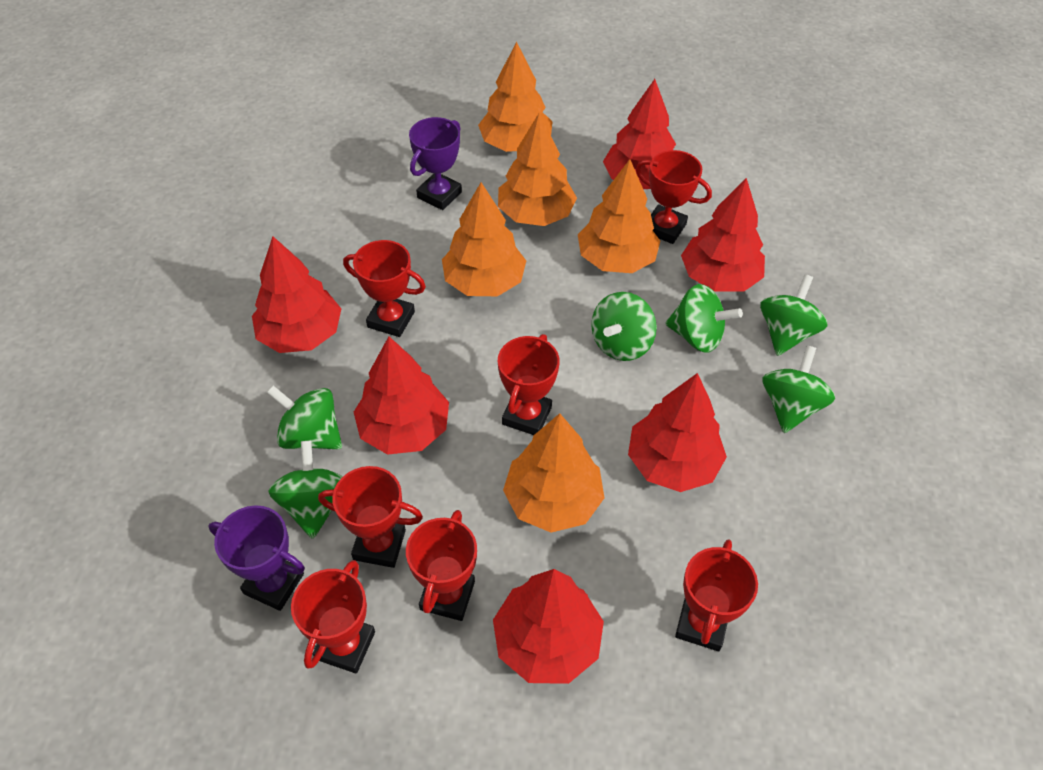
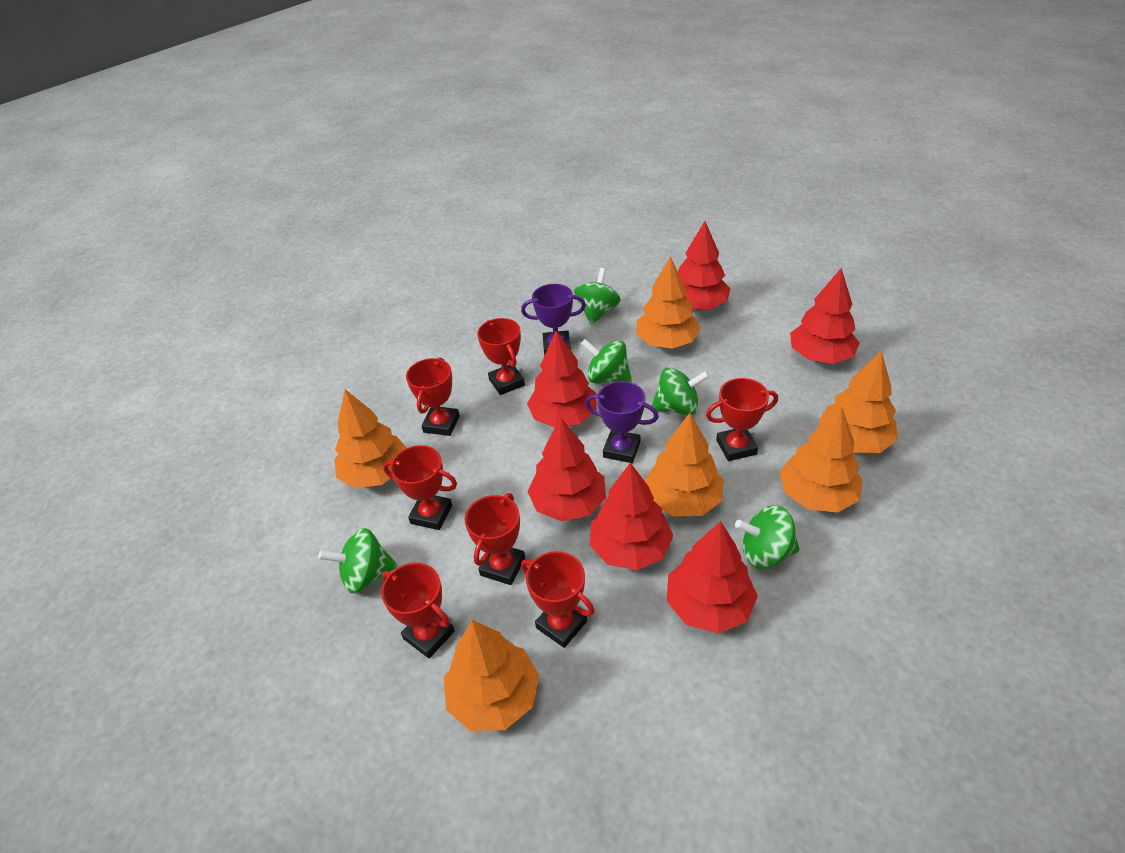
green spinning top: 6 -> 5
orange tree: 5 -> 6

